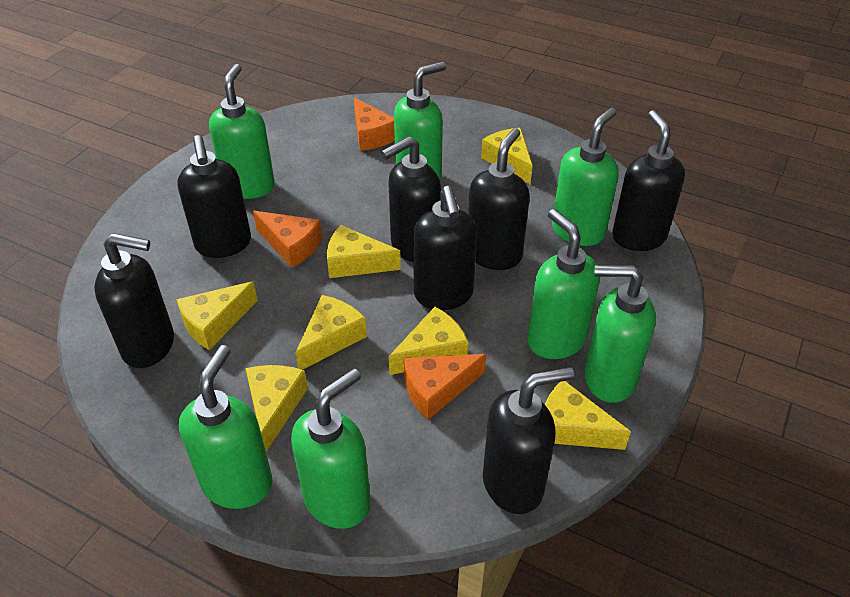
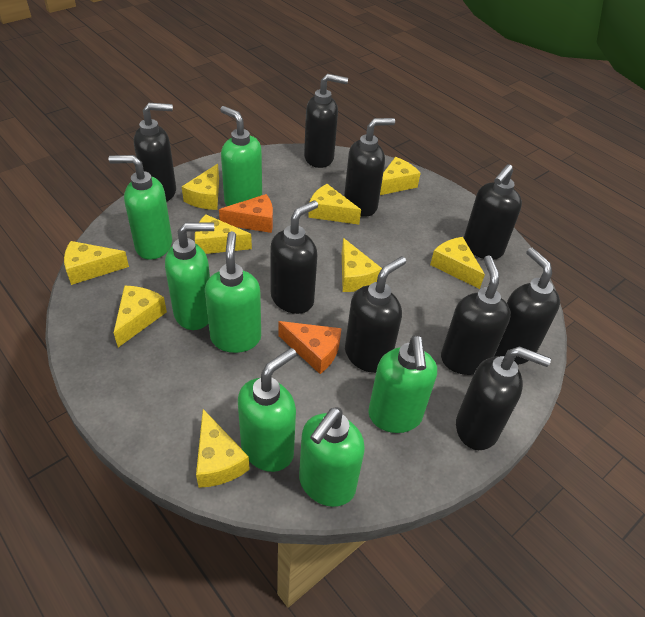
black soap dispenser: 7 -> 9
orange cheese: 3 -> 2
yellow cheese: 7 -> 9

